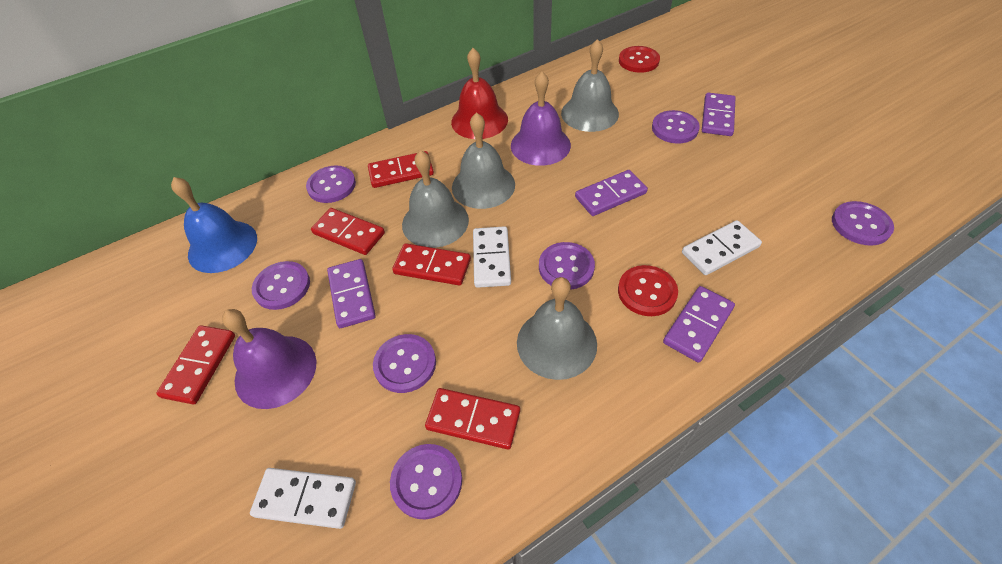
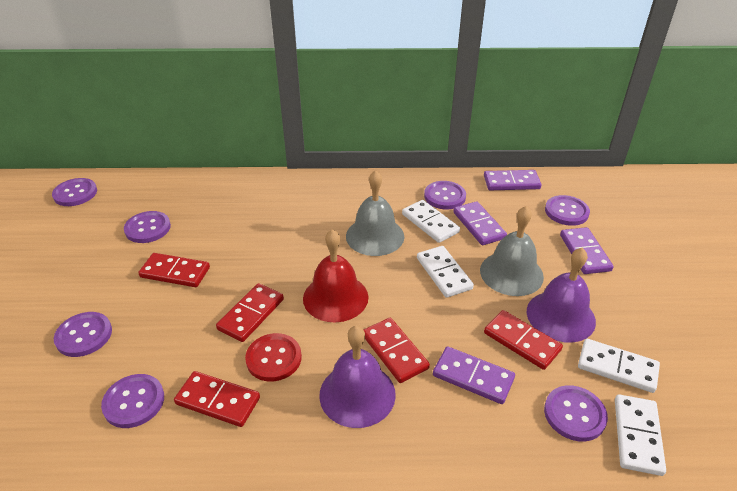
blue bell: 1 -> 0
grey bell: 4 -> 2
red button: 2 -> 1
white domino: 3 -> 4

